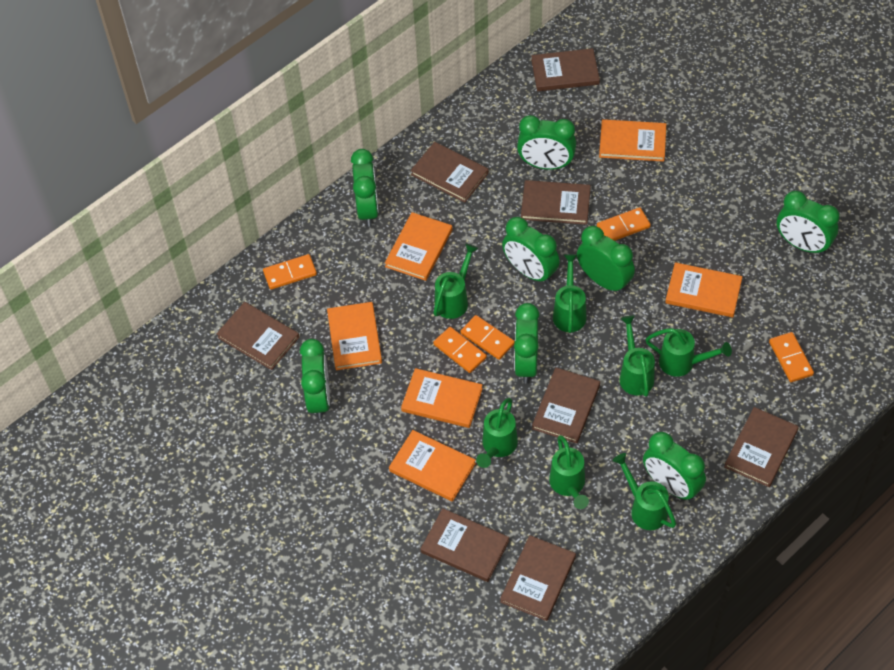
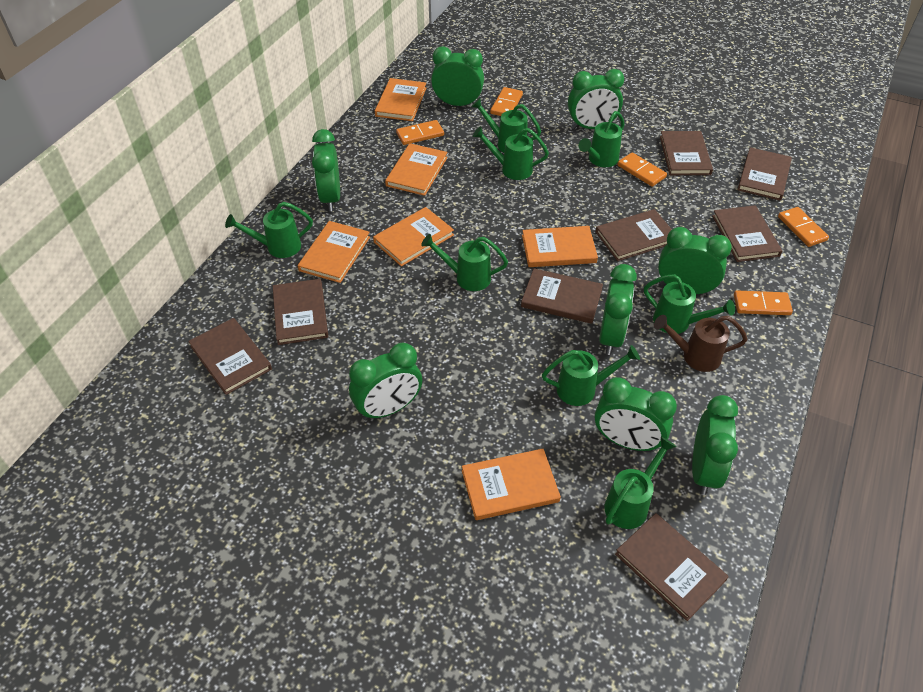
brown watering can: 0 -> 1
green watering can: 7 -> 8

